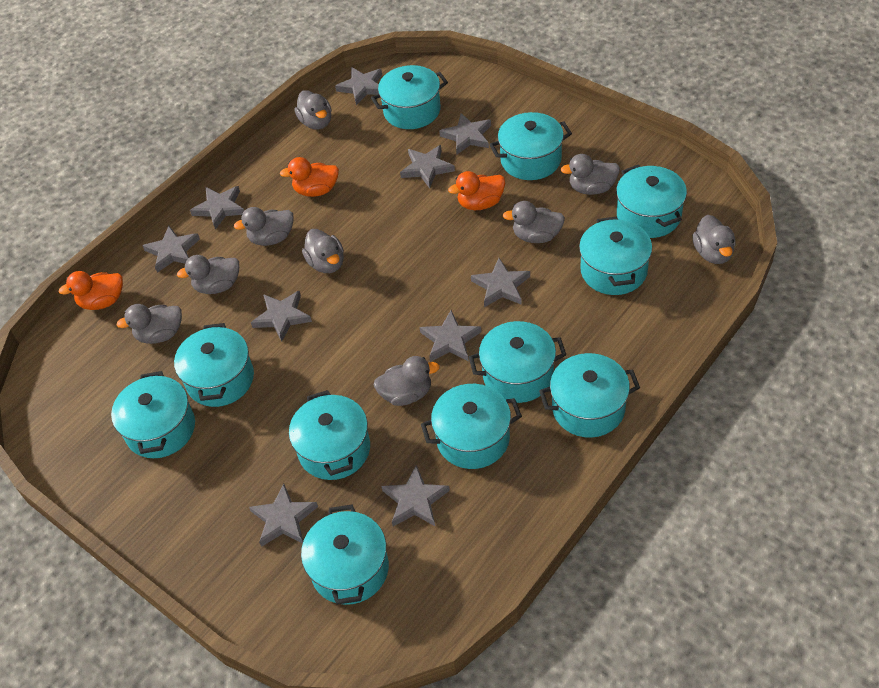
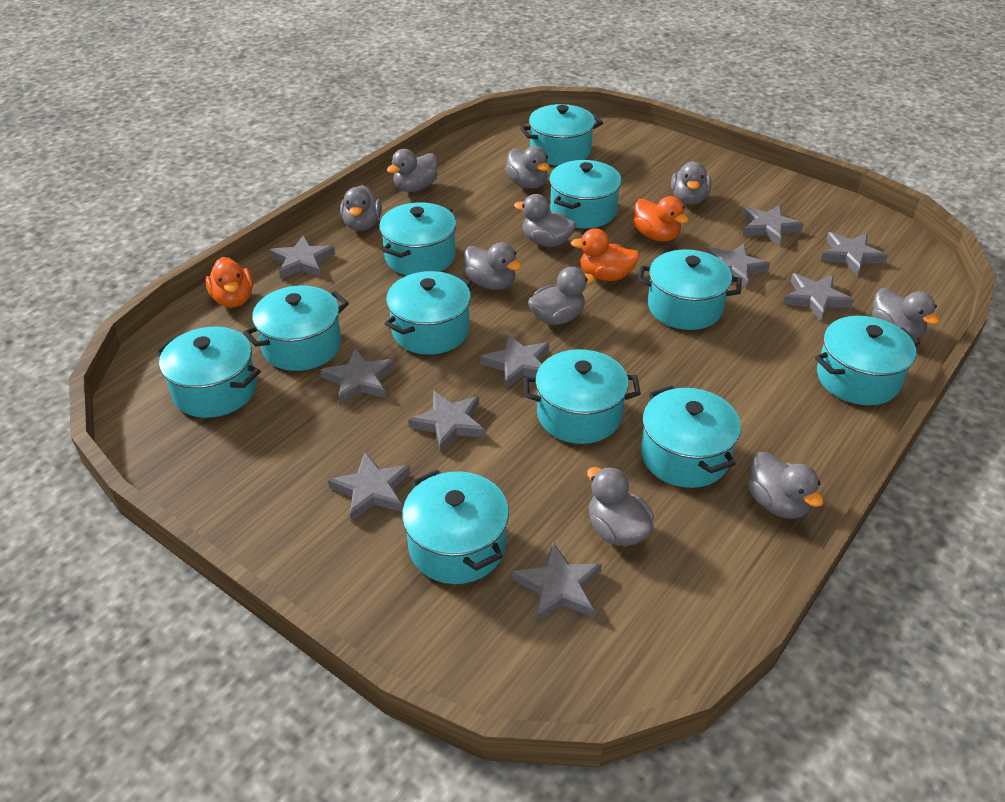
grey duck: 9 -> 10

